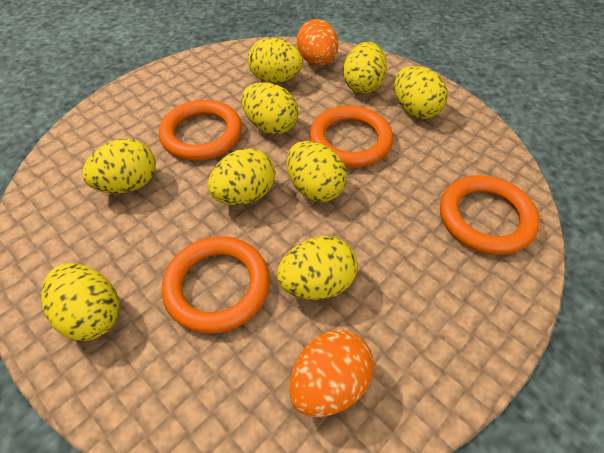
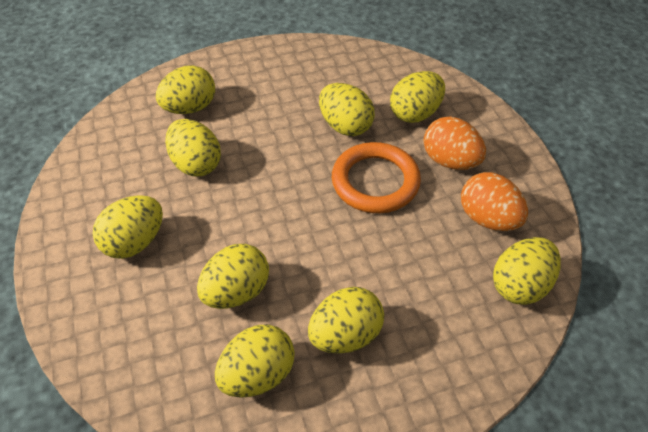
orange ring: 4 -> 1

